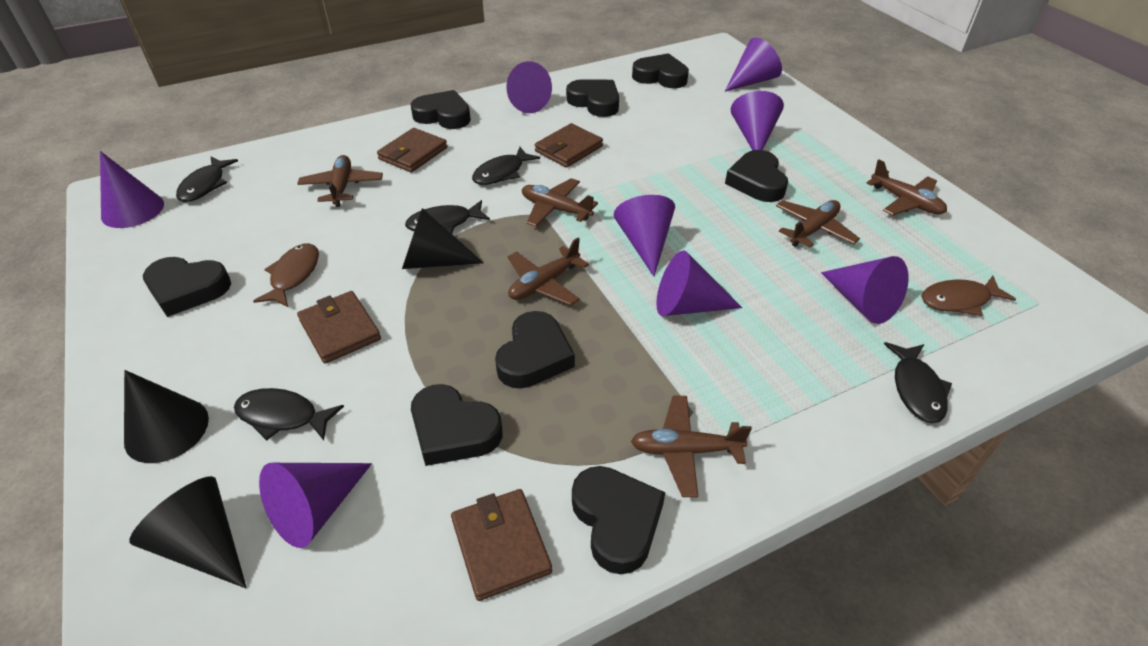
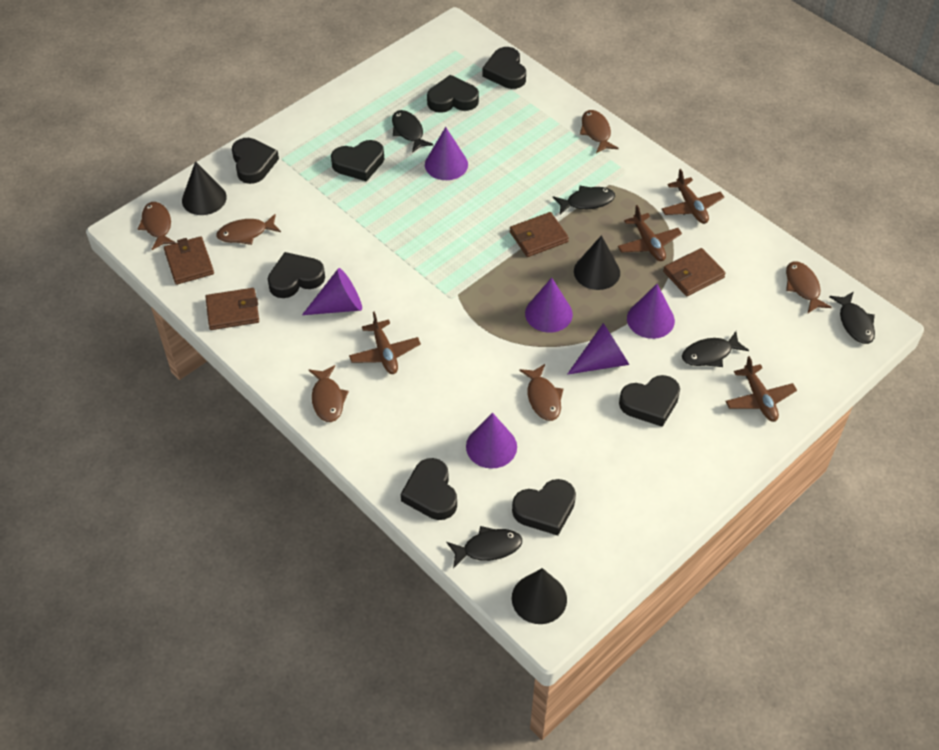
brown fish: 2 -> 6
brown plane: 6 -> 4
purple cone: 8 -> 6

